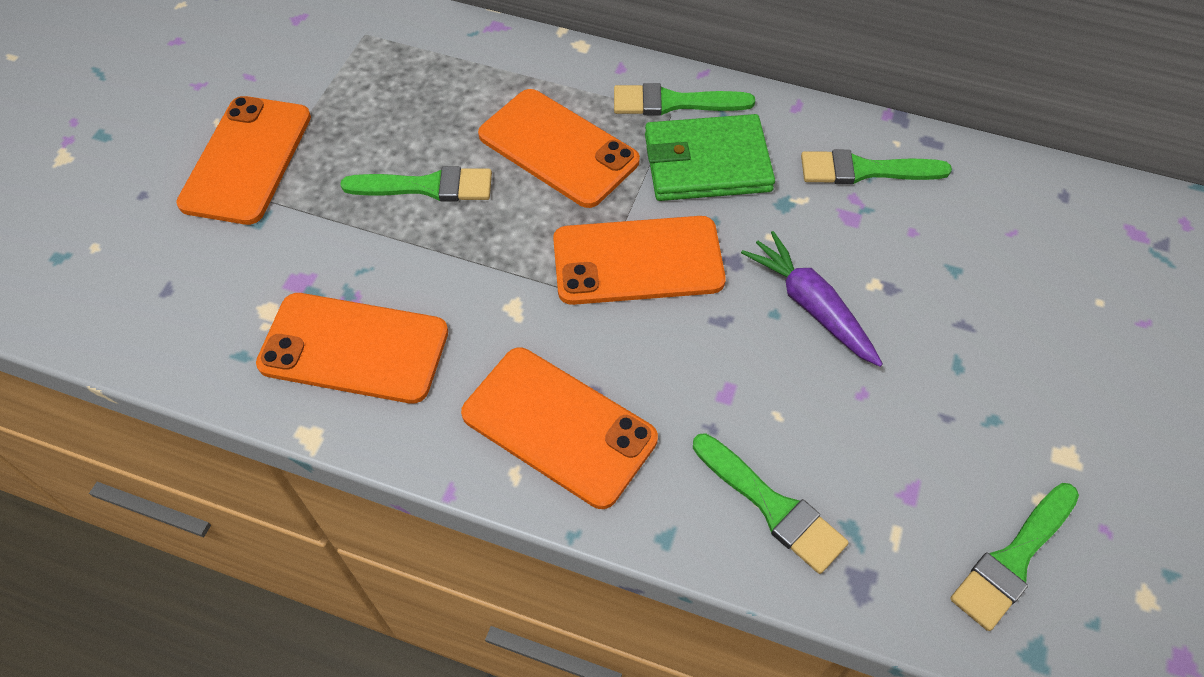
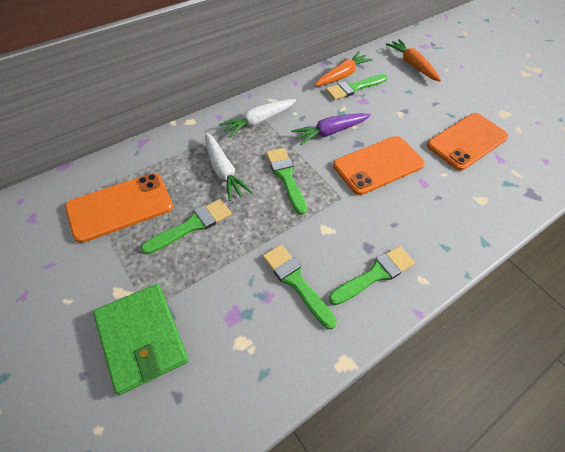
orange carrot: 0 -> 2
orange phone: 5 -> 3
white carrot: 0 -> 2

